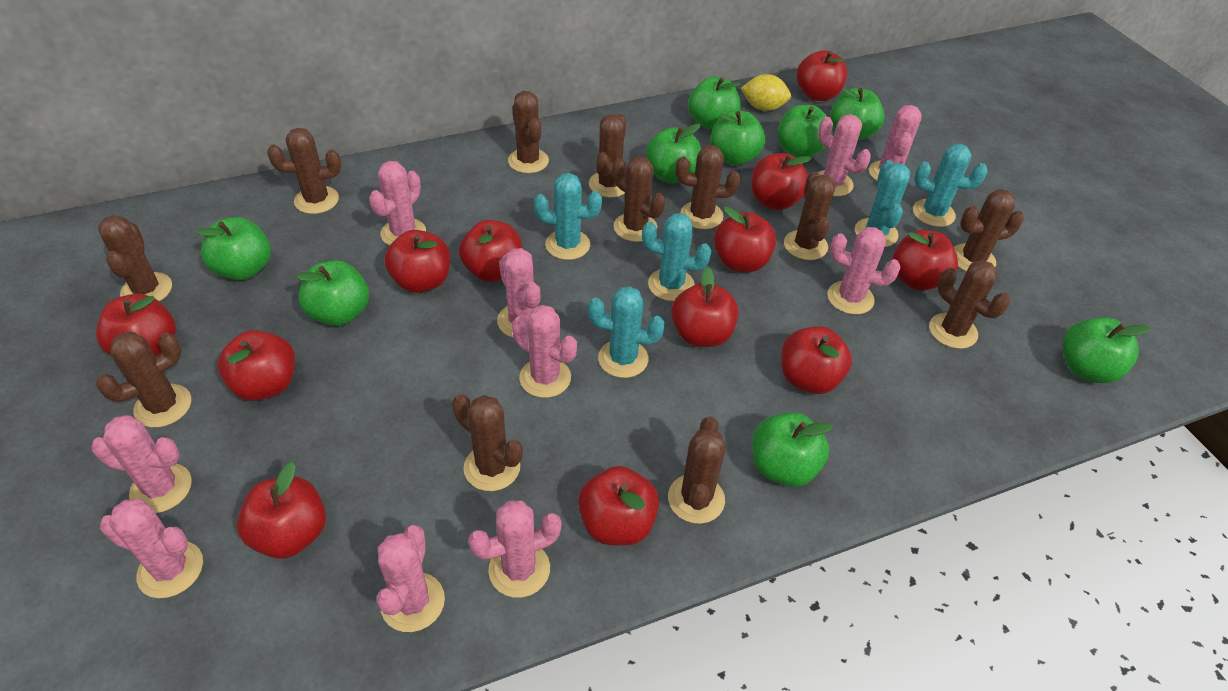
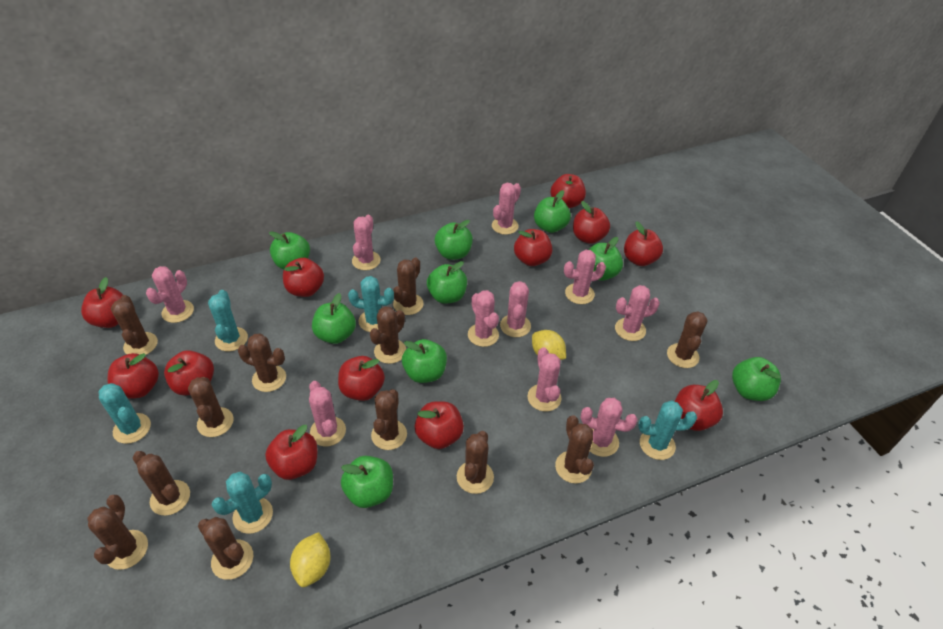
yellow lemon: 1 -> 2

